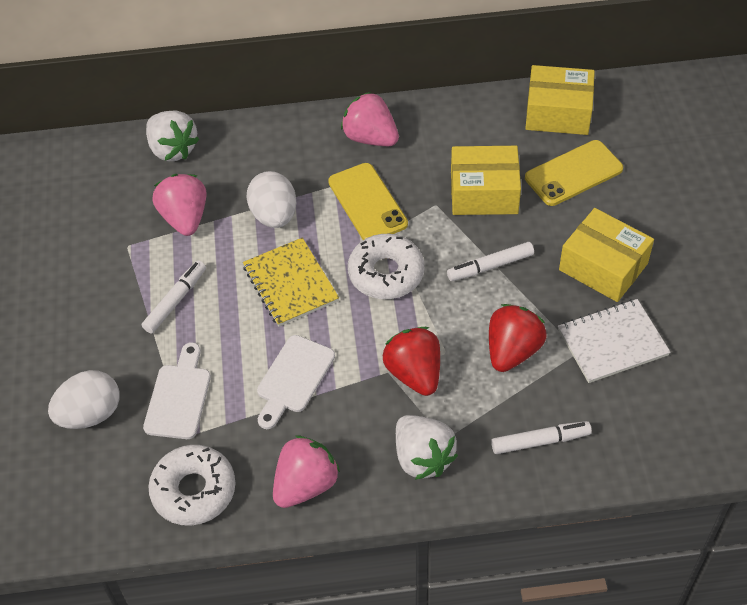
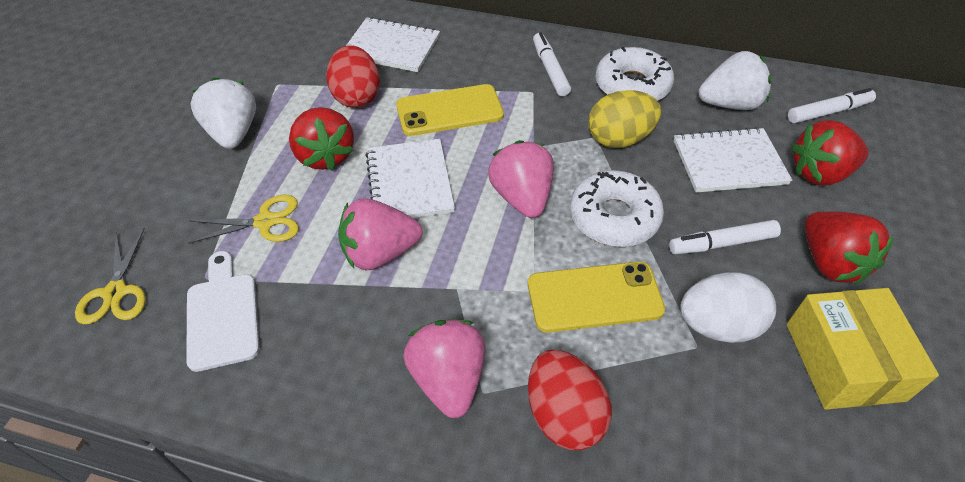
red egg: 0 -> 2
red strawberry: 2 -> 3
white cutting board: 2 -> 1
white egg: 2 -> 1
white notebook: 1 -> 3
yellow box: 3 -> 1
yellow egg: 0 -> 1
yellow notebook: 1 -> 0
yellow scissors: 0 -> 2

